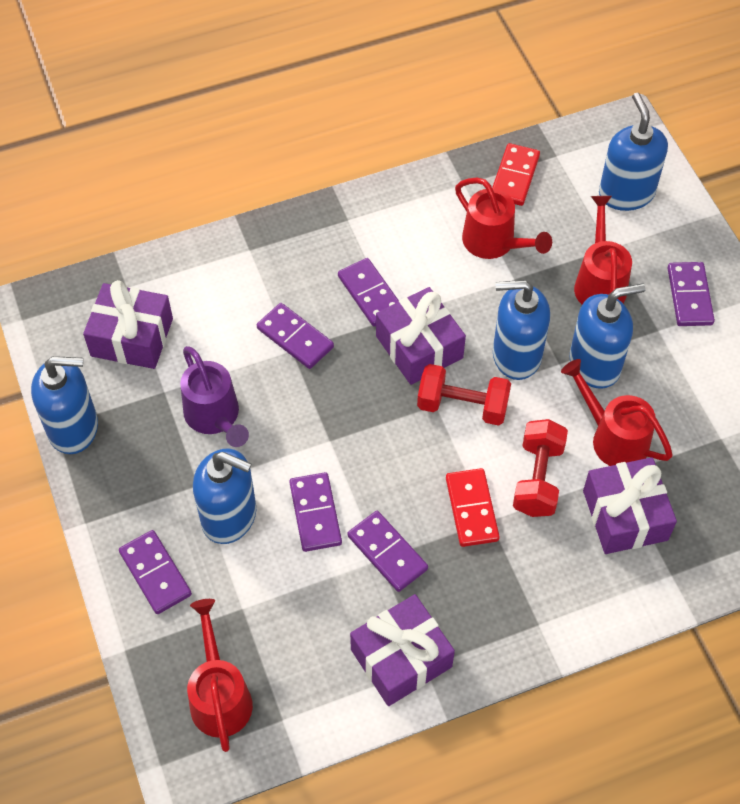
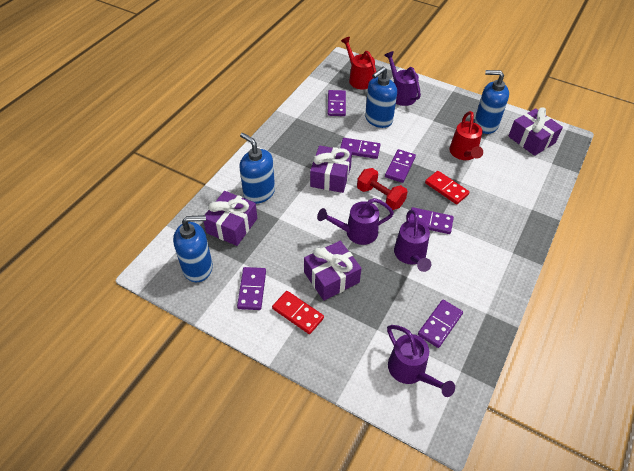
blue soap dispenser: 5 -> 4
purple watering can: 1 -> 4
red dumbbell: 2 -> 1
red watering can: 4 -> 2

